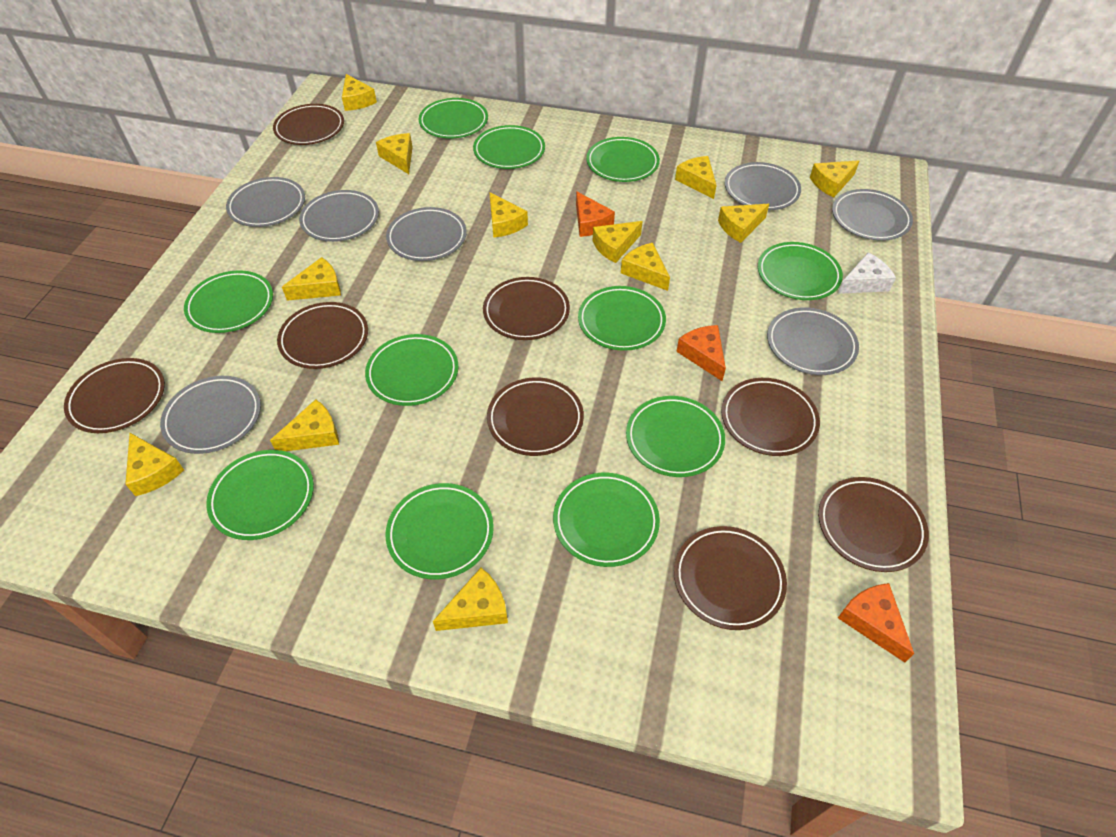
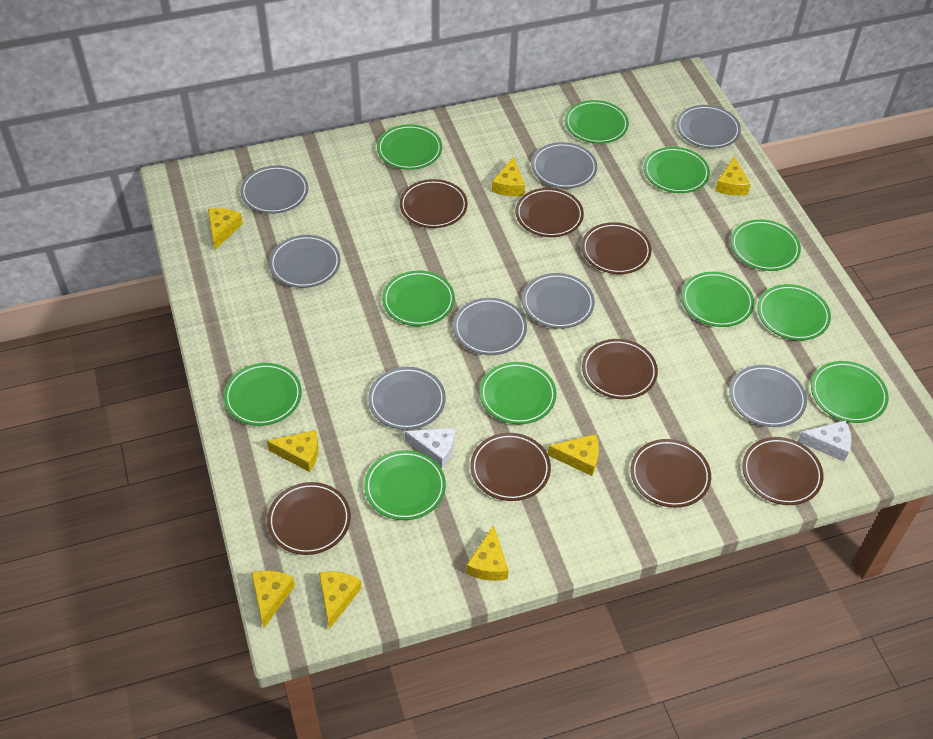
grey plate: 7 -> 8
orange cheese: 3 -> 0
white cheese: 1 -> 2
yellow cheese: 12 -> 8

